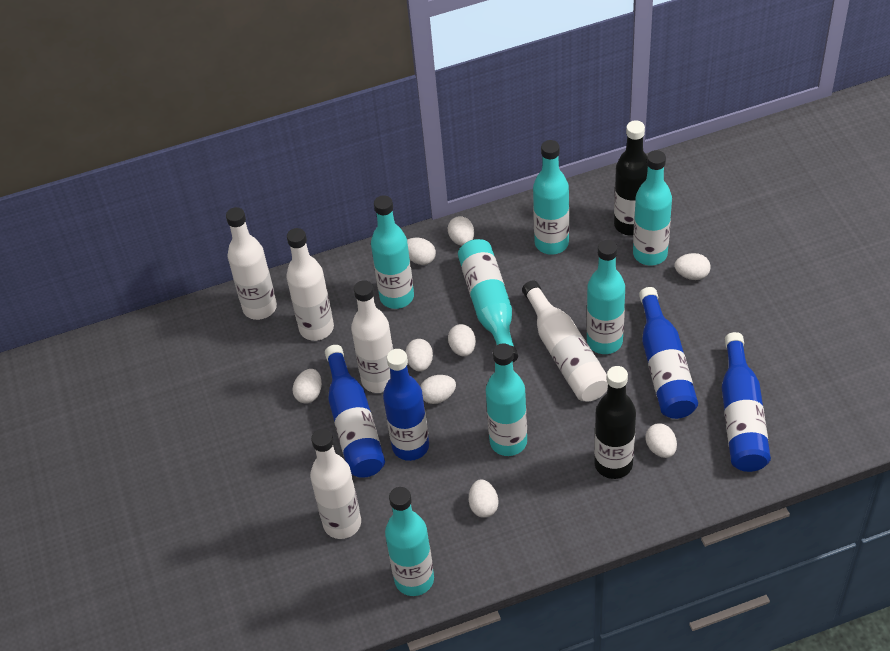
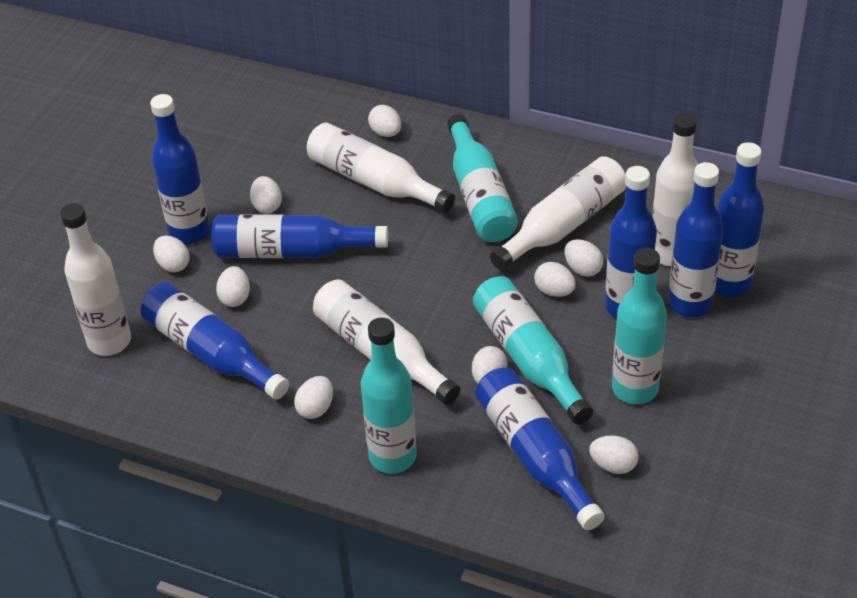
black bottle: 2 -> 0
blue bottle: 4 -> 7
turquoise bottle: 7 -> 4

